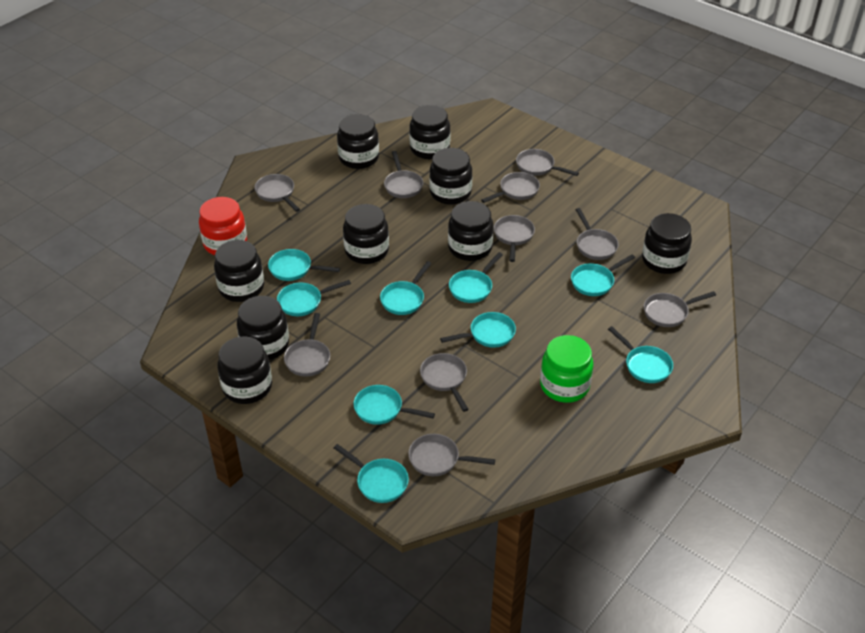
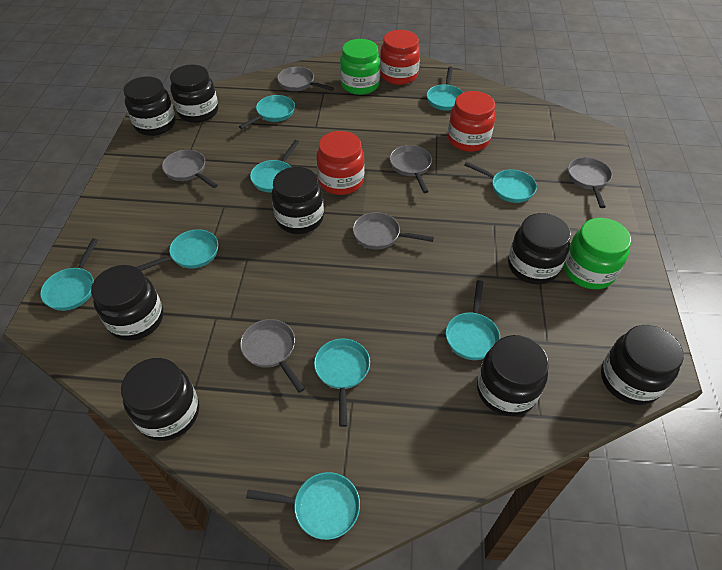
black jar: 9 -> 8
green jar: 1 -> 2
grey pan: 10 -> 6
red jar: 1 -> 3

